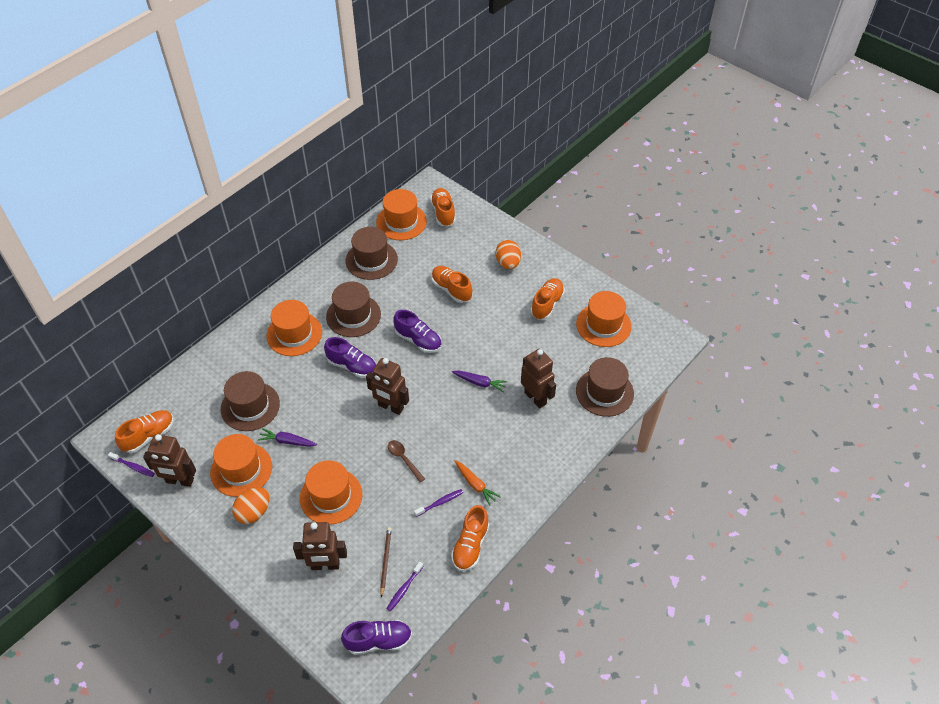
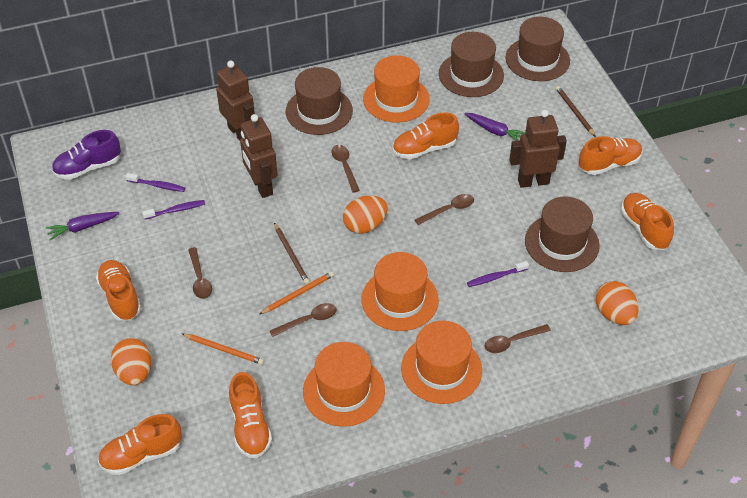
brown pencil: 1 -> 2
brown robot: 4 -> 3
brown spoon: 1 -> 5
orange carrot: 1 -> 0
orange egg: 2 -> 3
orange hat: 5 -> 4
orange pencil: 0 -> 2
orange shoe: 5 -> 6
purple shoe: 3 -> 1

